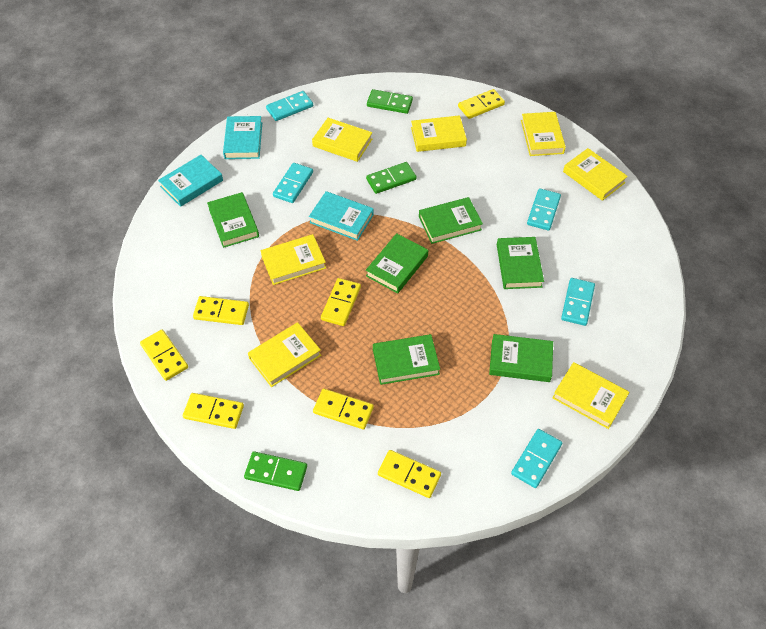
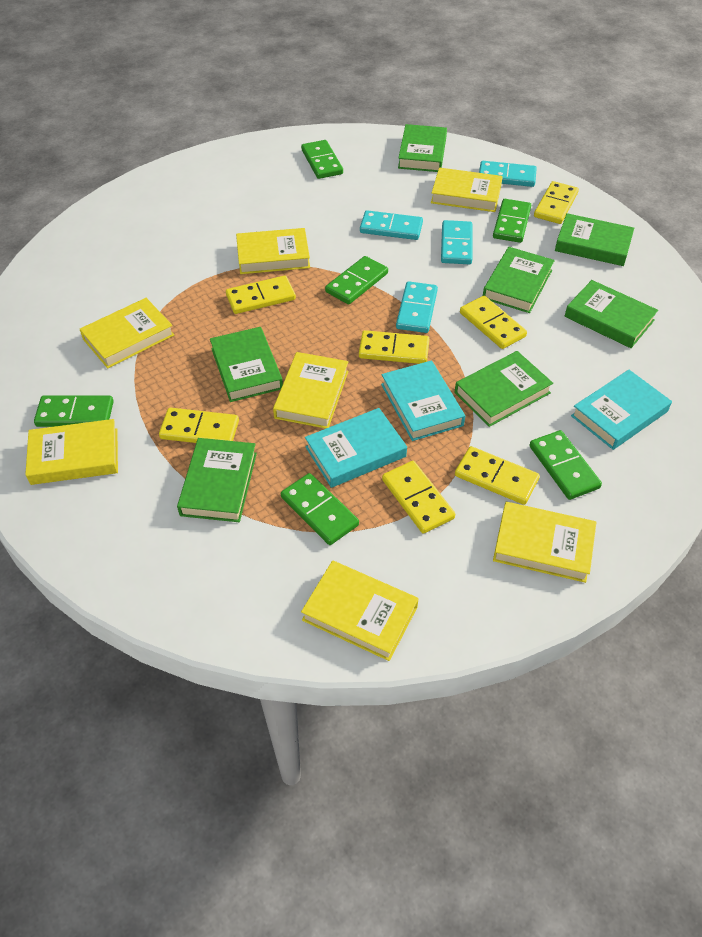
green book: 6 -> 7
green domino: 3 -> 6
turquoise domino: 5 -> 4

